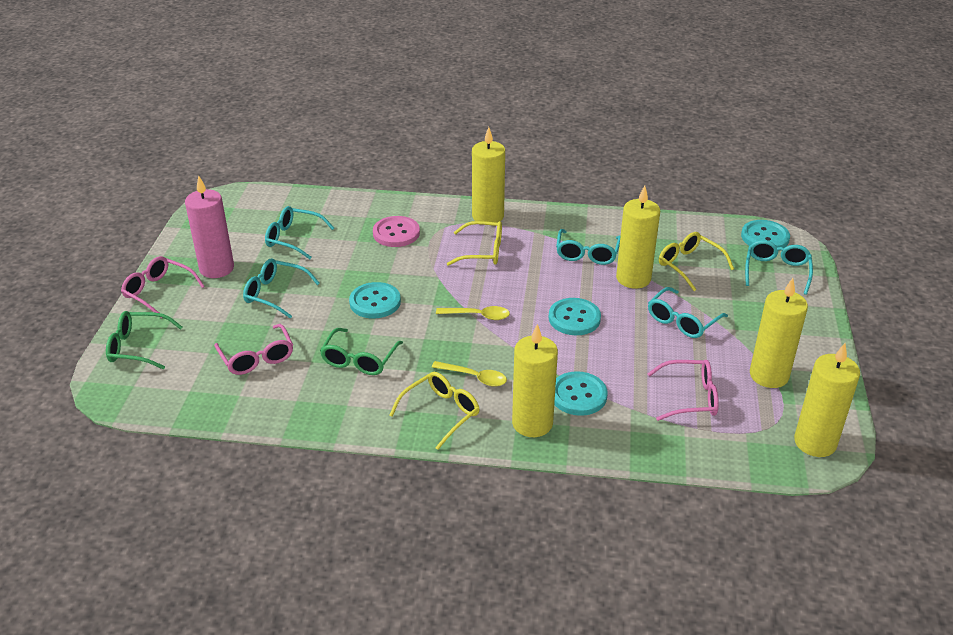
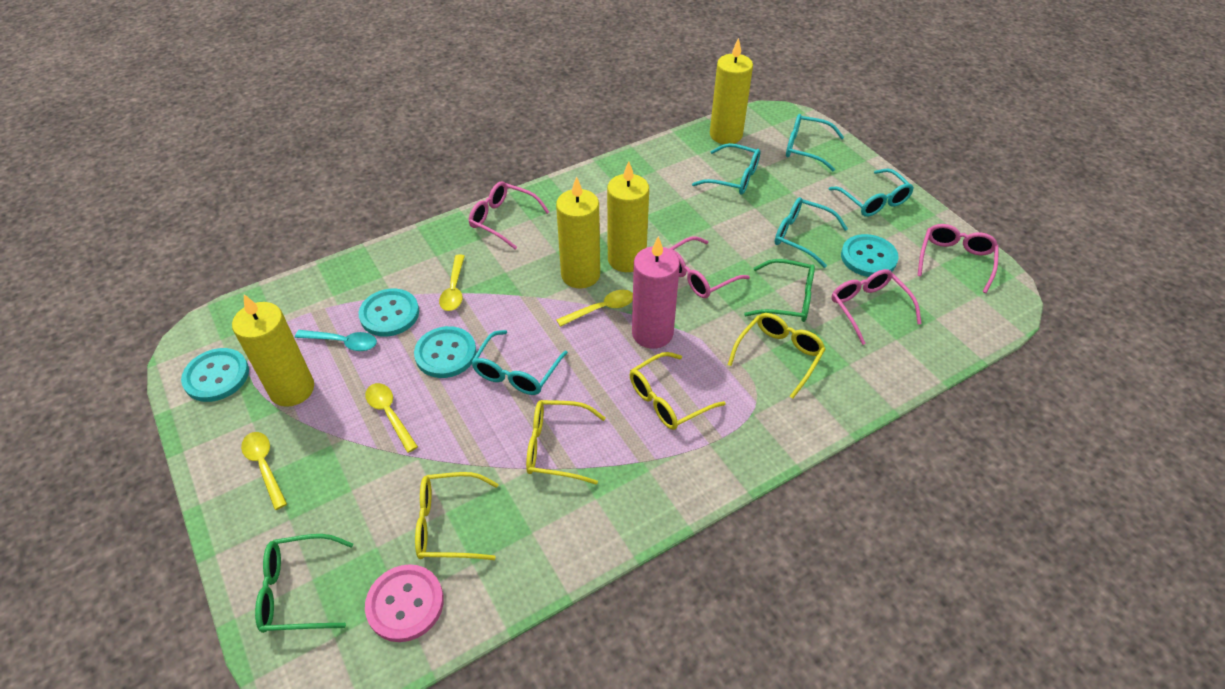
pink glasses: 3 -> 4
turquoise spoon: 0 -> 1
yellow candle: 5 -> 4
yellow glasses: 3 -> 4
yellow spoon: 2 -> 4

